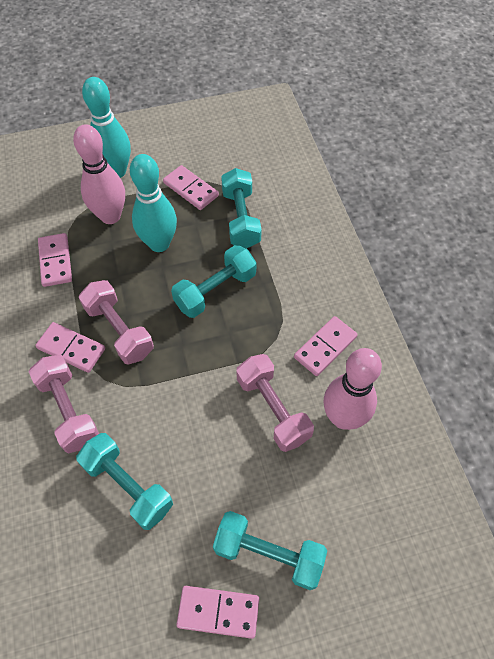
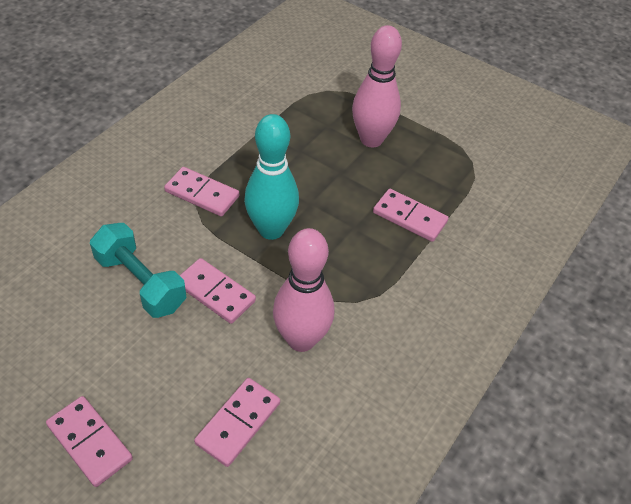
pink dumbbell: 3 -> 0
turquoise bowling pin: 2 -> 1
turquoise dumbbell: 4 -> 1

